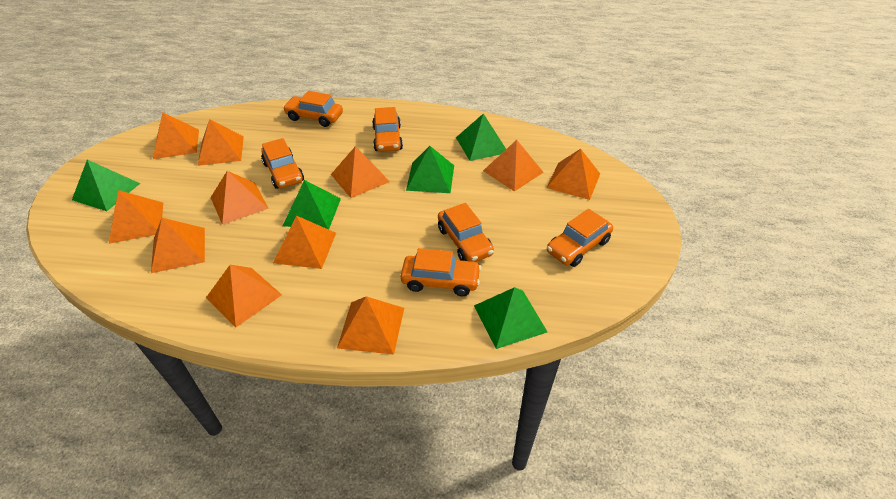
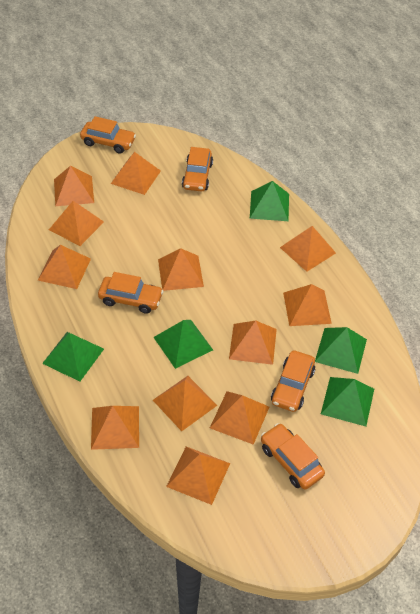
orange car: 6 -> 5
orange pyramid: 11 -> 12

